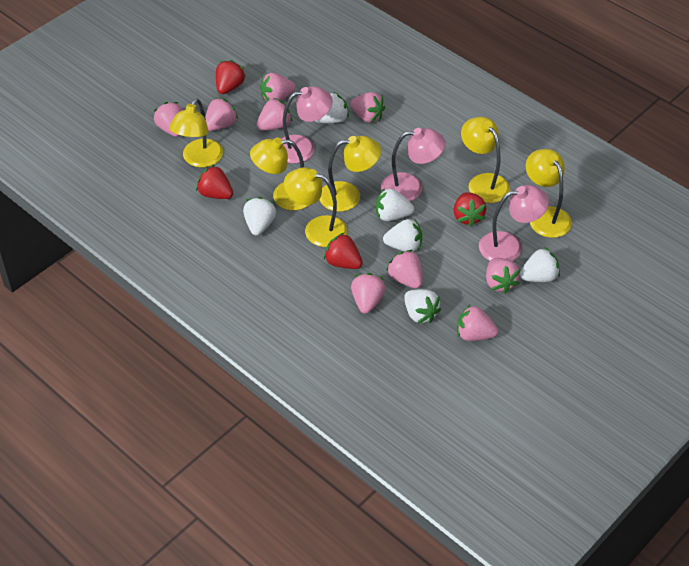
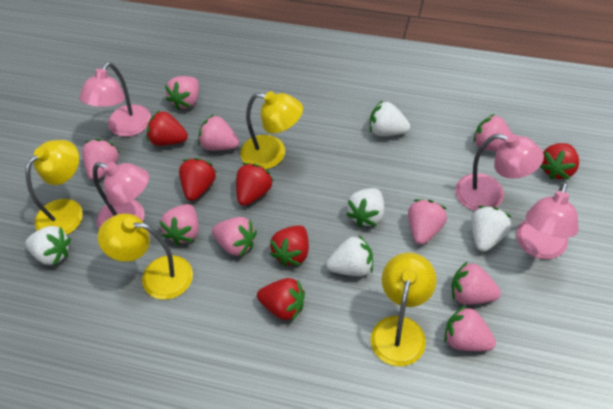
pink lamp: 3 -> 4
red strawberry: 4 -> 6
white strawberry: 6 -> 5
yellow lamp: 6 -> 4

